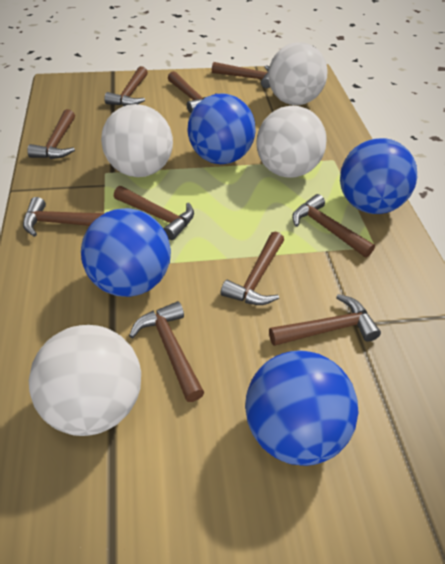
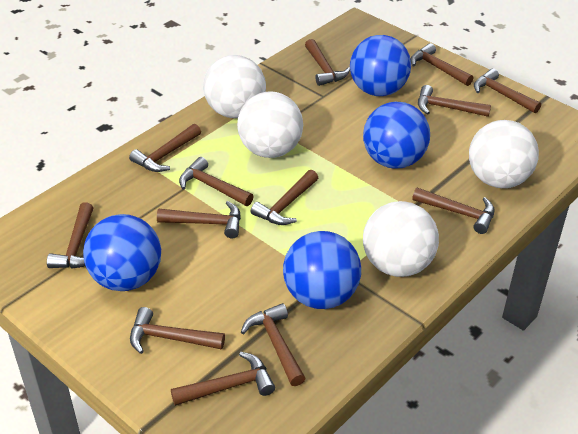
brown hammer: 10 -> 13

